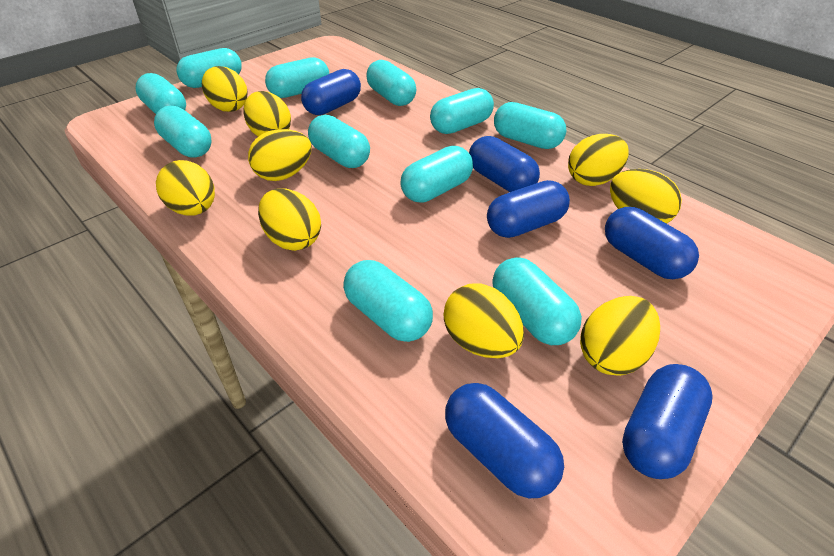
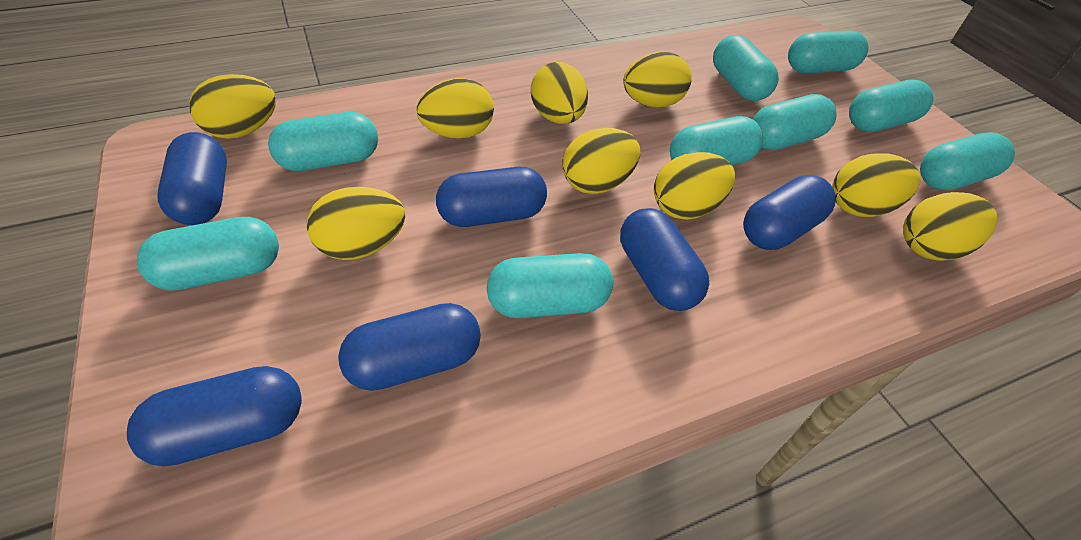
turquoise capsule: 11 -> 9

